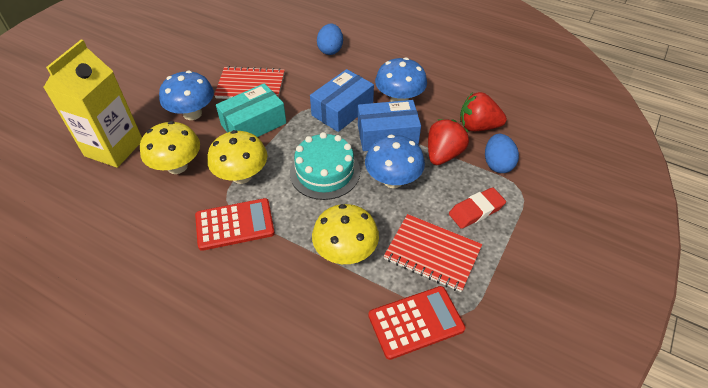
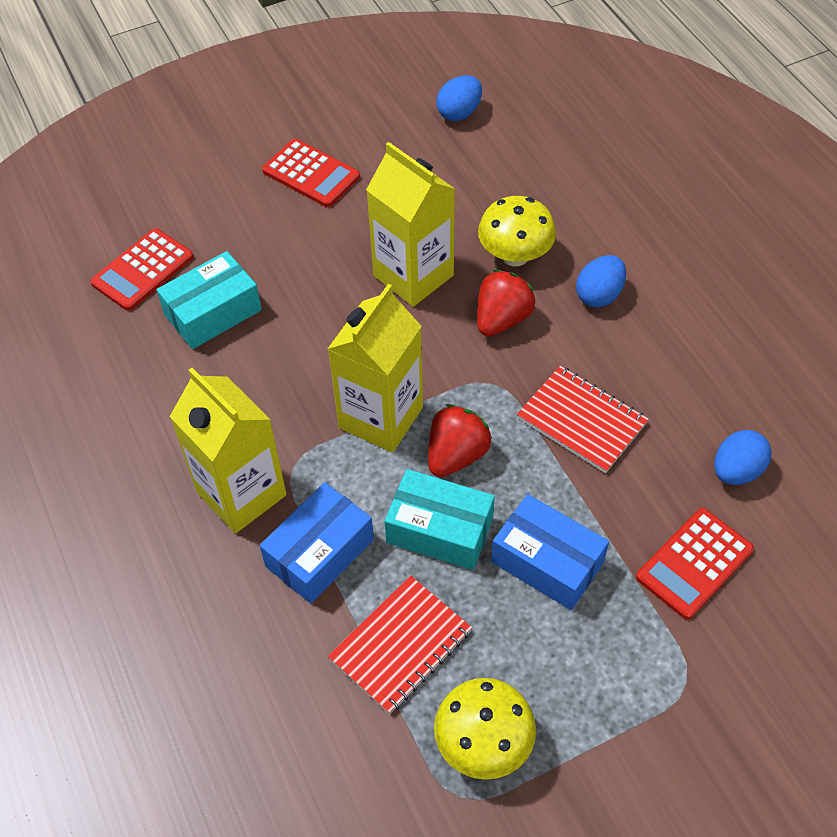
blue egg: 2 -> 3
blue mushroom: 3 -> 0
red calculator: 2 -> 3
red eraser: 1 -> 0
turquoise box: 1 -> 2
turquoise cake: 1 -> 0
yellow carton: 1 -> 3
yellow mushroom: 3 -> 2

